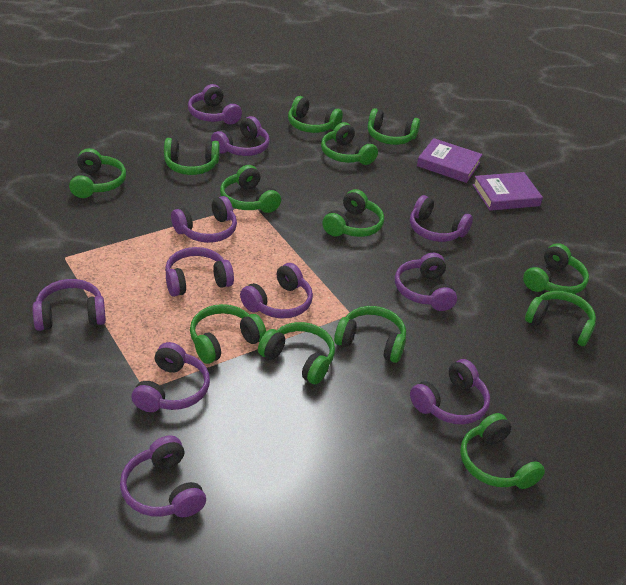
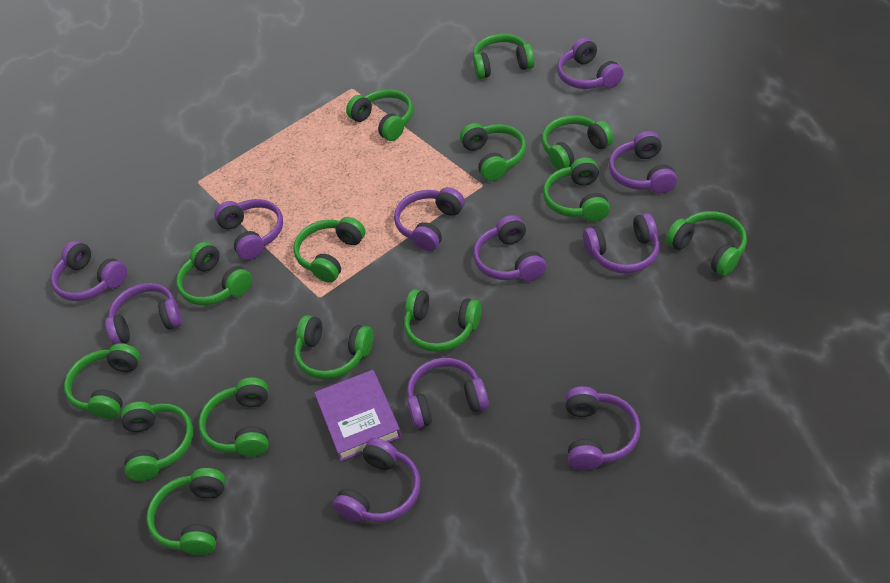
green headphones: 13 -> 14
purple book: 2 -> 1

